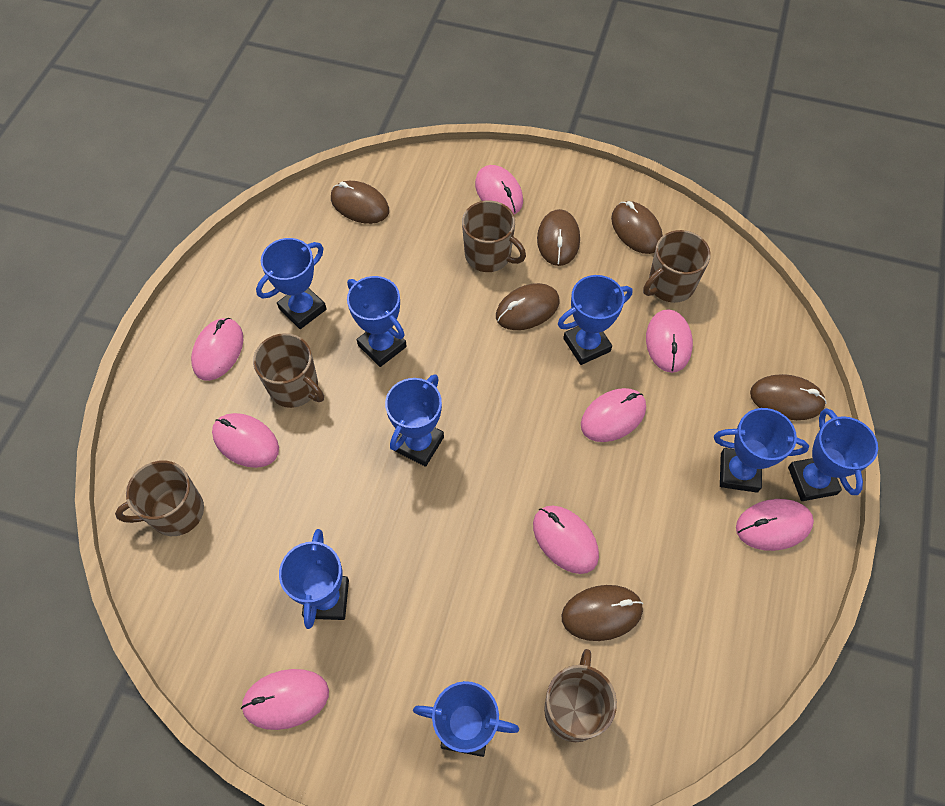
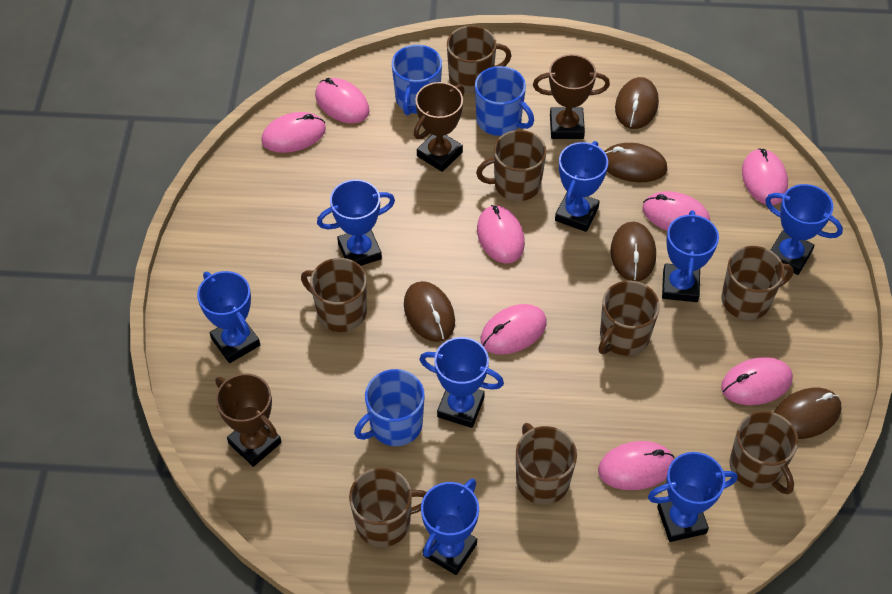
blue mug: 0 -> 3
brown mouse: 6 -> 5
brown mug: 5 -> 8
brown trophy: 0 -> 3

